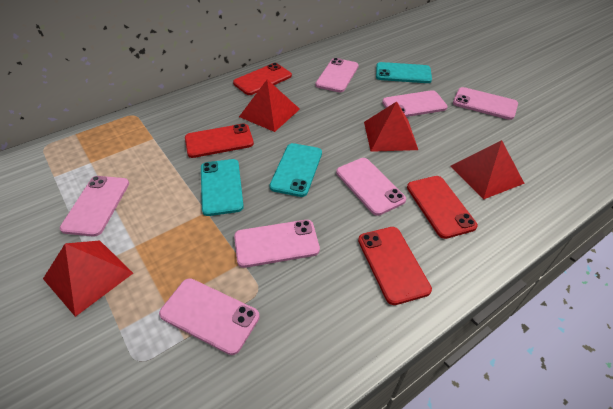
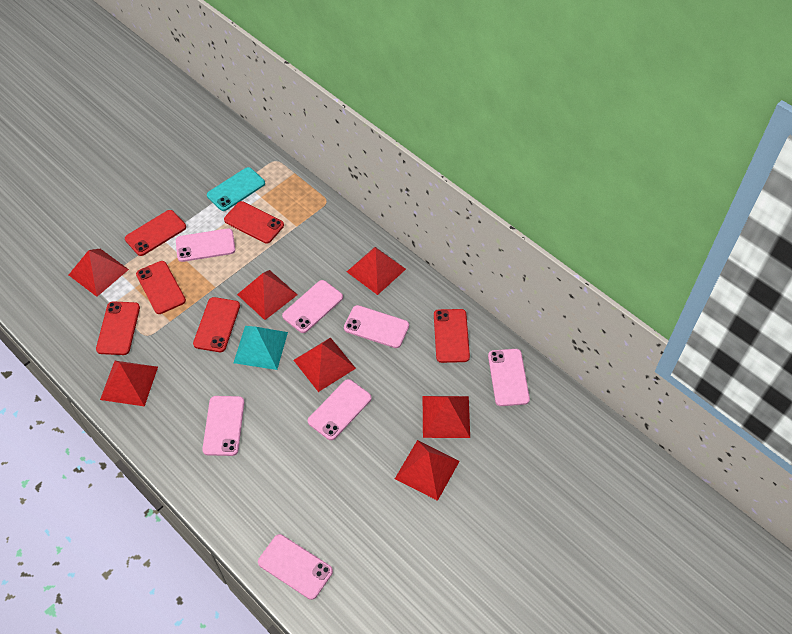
red phone: 4 -> 6
red pyramid: 4 -> 7
turquoise phone: 3 -> 1
turquoise pyramid: 0 -> 1

